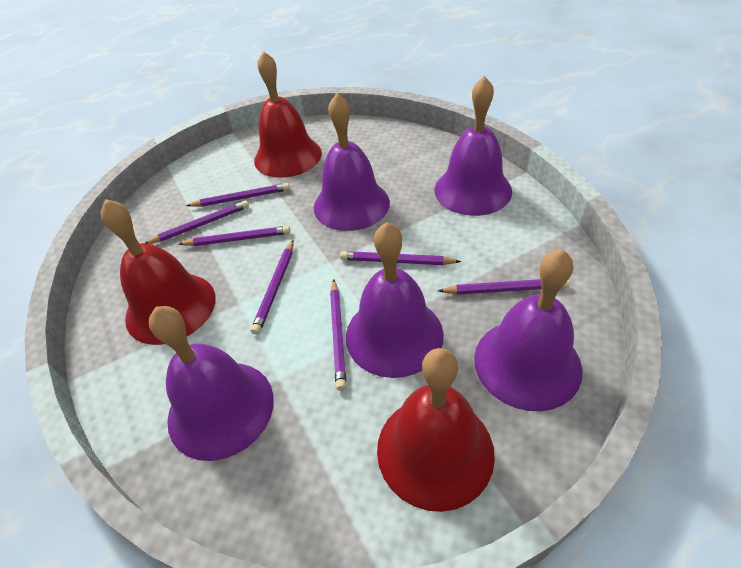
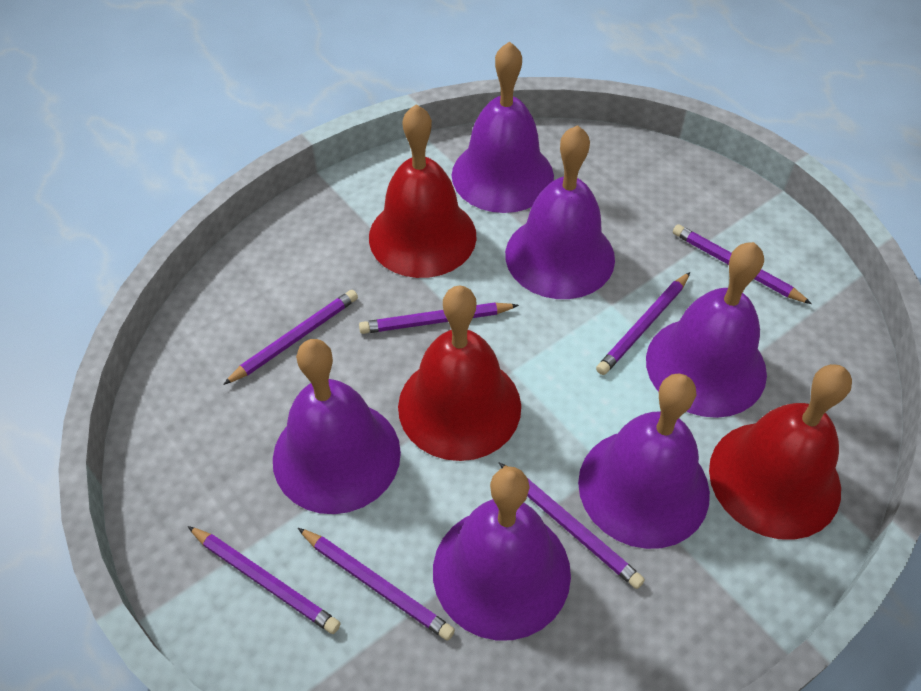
purple bell: 5 -> 6

